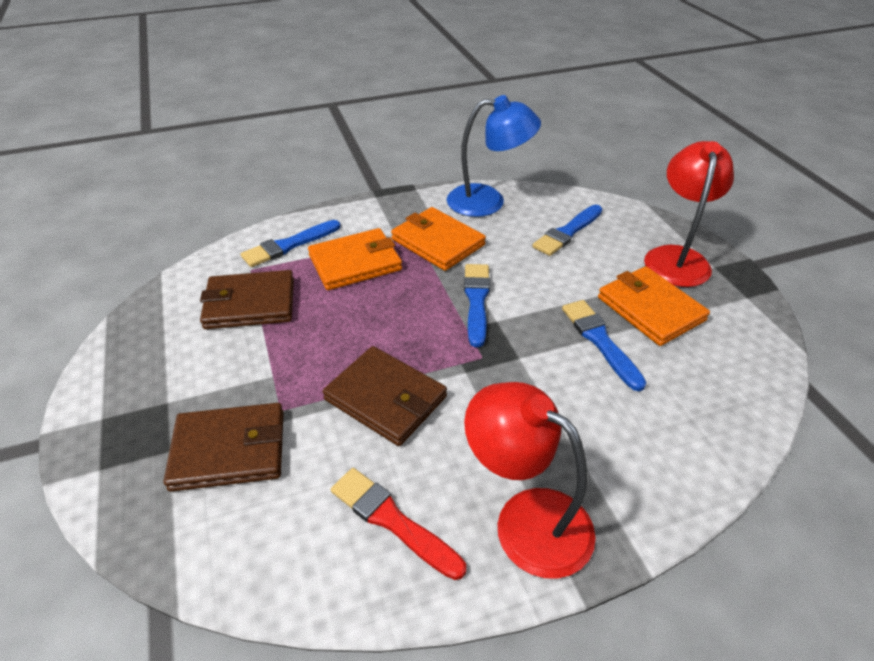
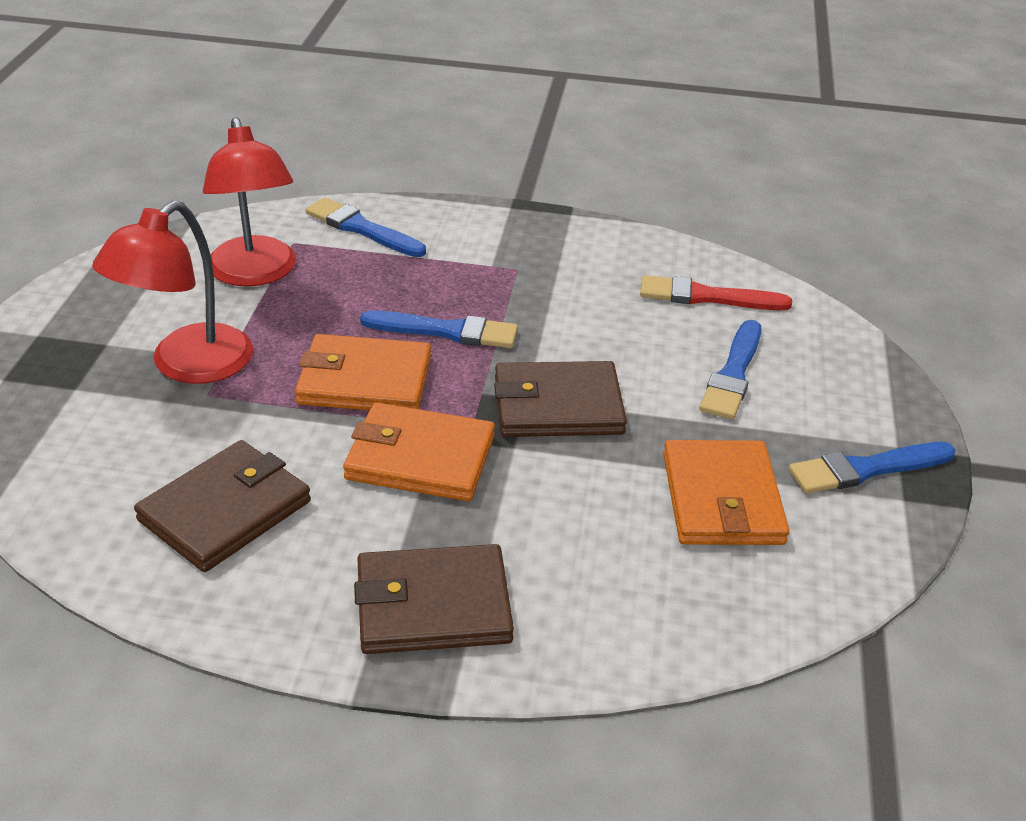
blue lamp: 1 -> 0

